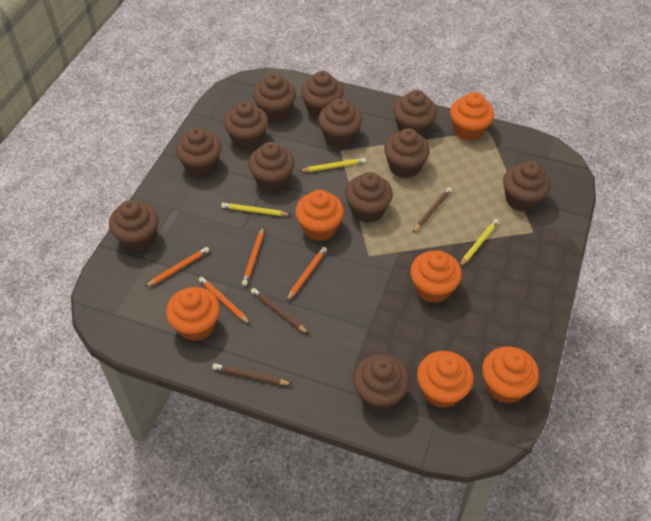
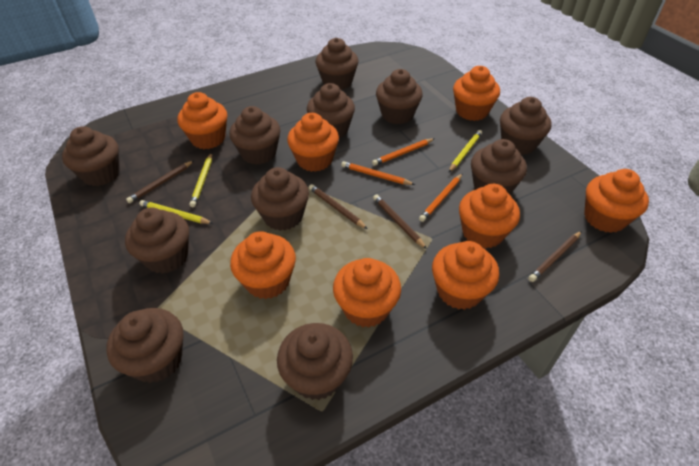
brown cupcake: 12 -> 11
brown pencil: 3 -> 4
orange cupcake: 6 -> 8
orange pencil: 4 -> 3

